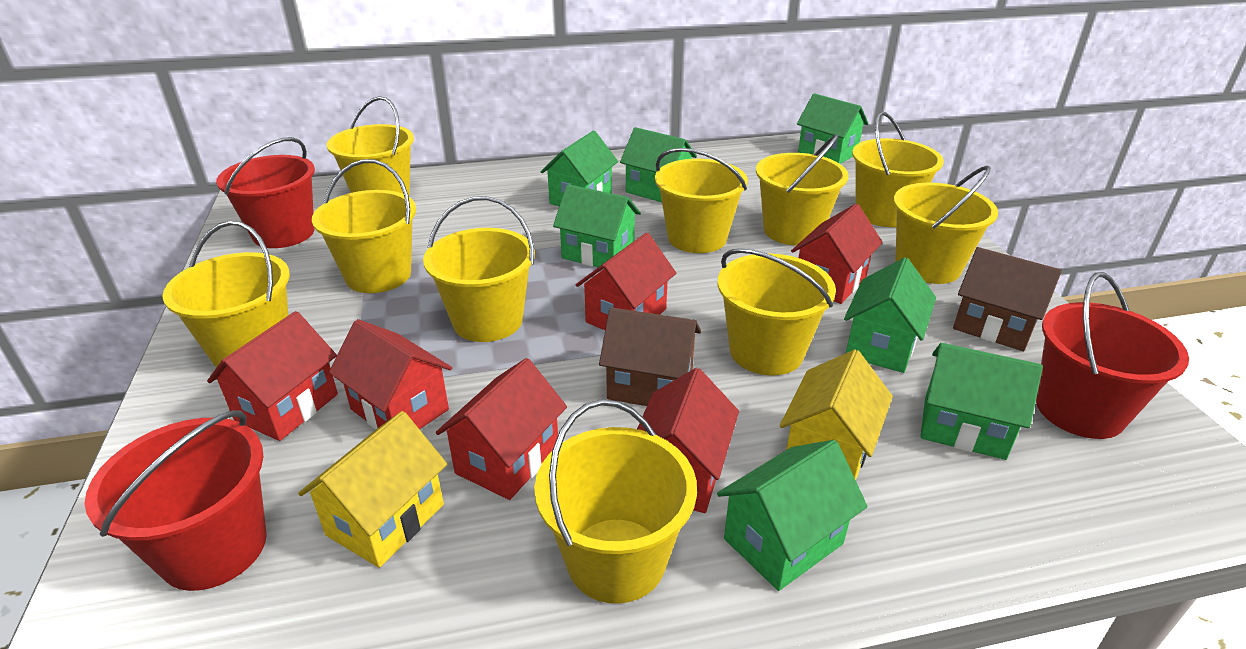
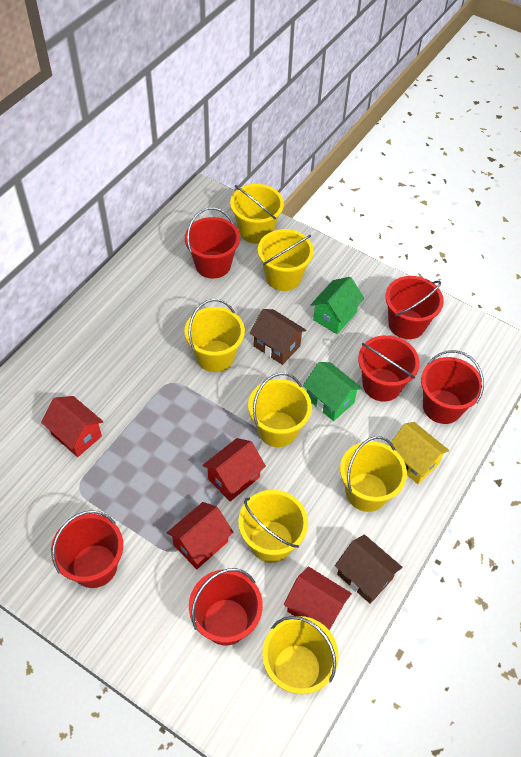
green house: 7 -> 2
red bucket: 3 -> 6
red house: 6 -> 4
yellow bucket: 10 -> 7
yellow house: 2 -> 1

